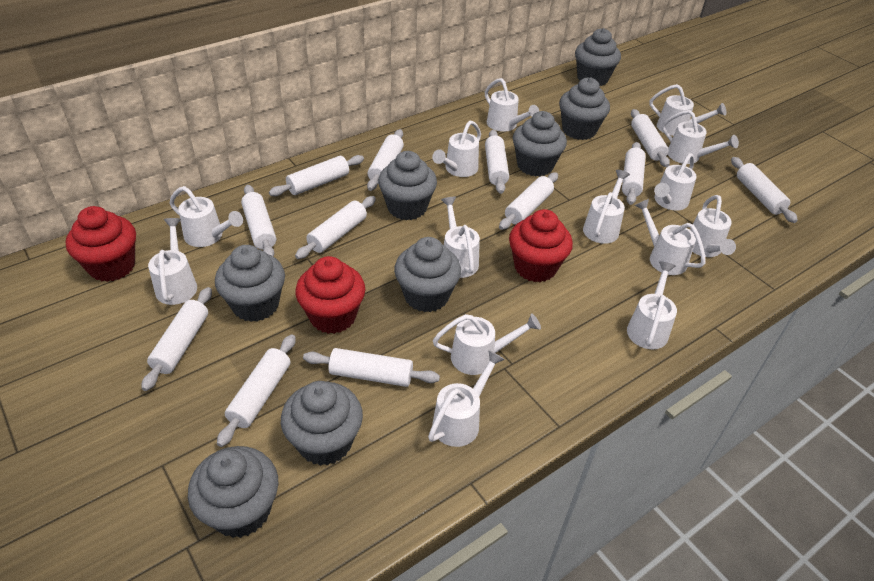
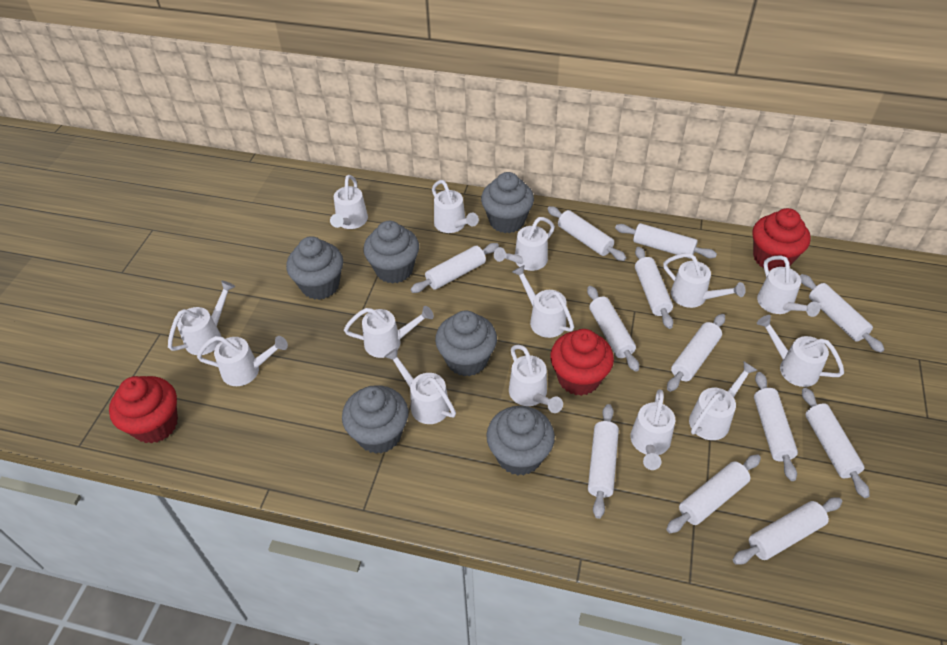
grey cupcake: 8 -> 6

